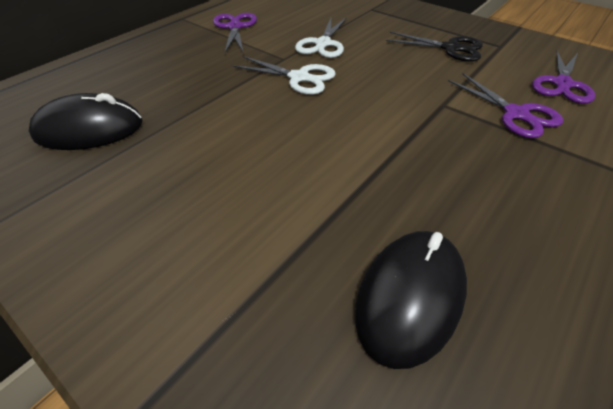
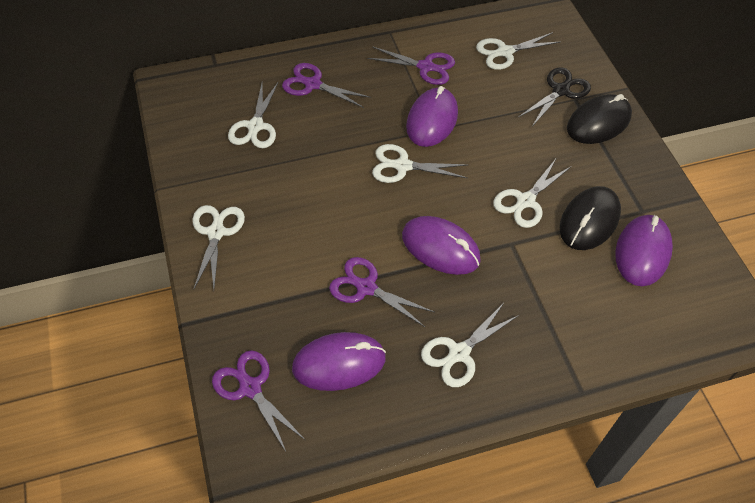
purple mouse: 0 -> 4
purple scissors: 3 -> 4
white scissors: 2 -> 6

